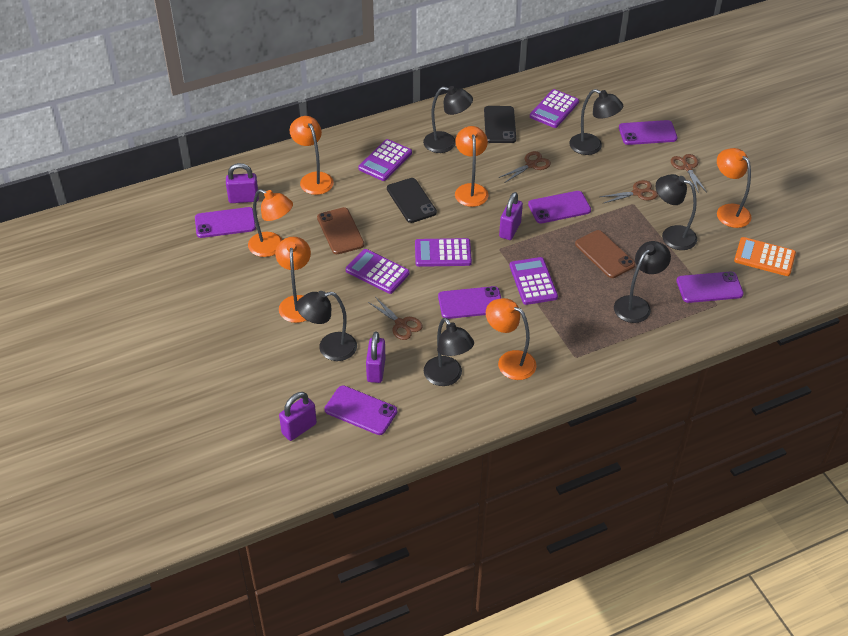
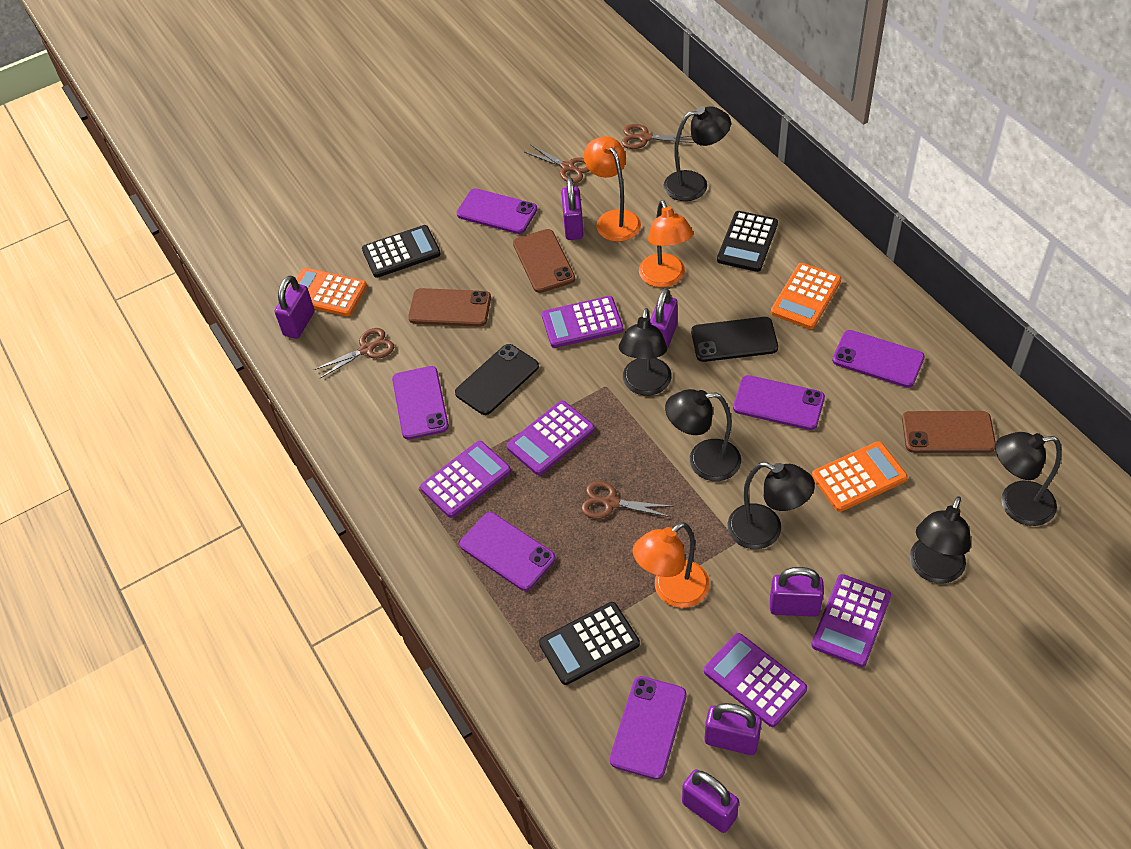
black calculator: 0 -> 3
brown phone: 2 -> 3
orange calculator: 1 -> 3
orange lamp: 6 -> 3
purple padlock: 4 -> 6

